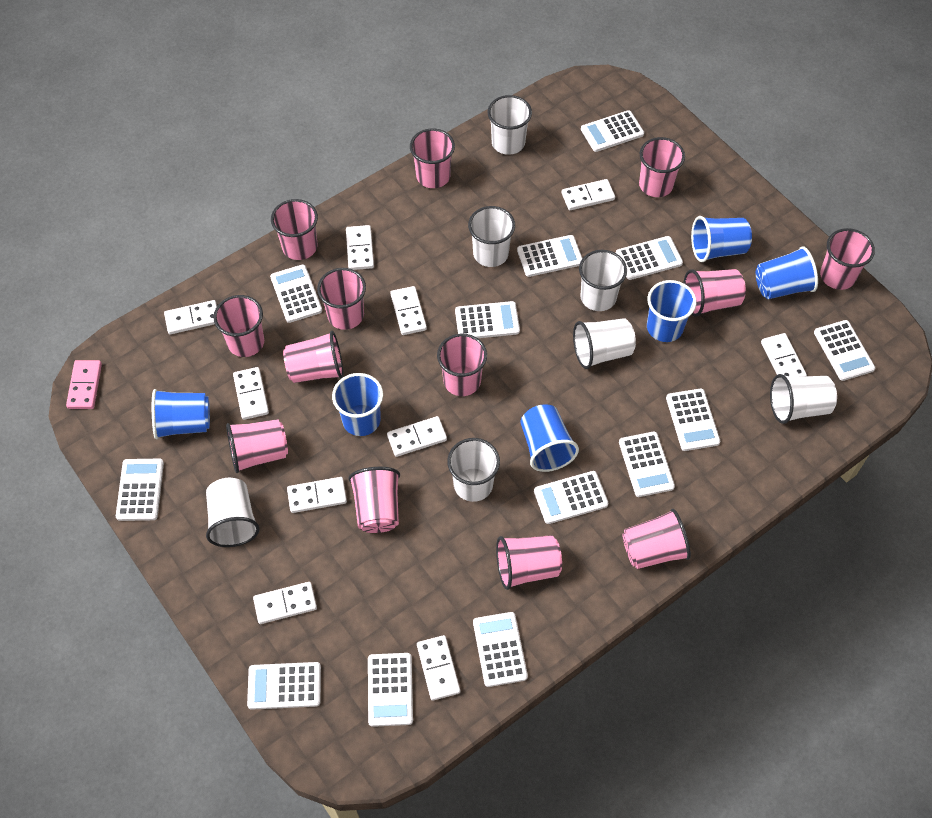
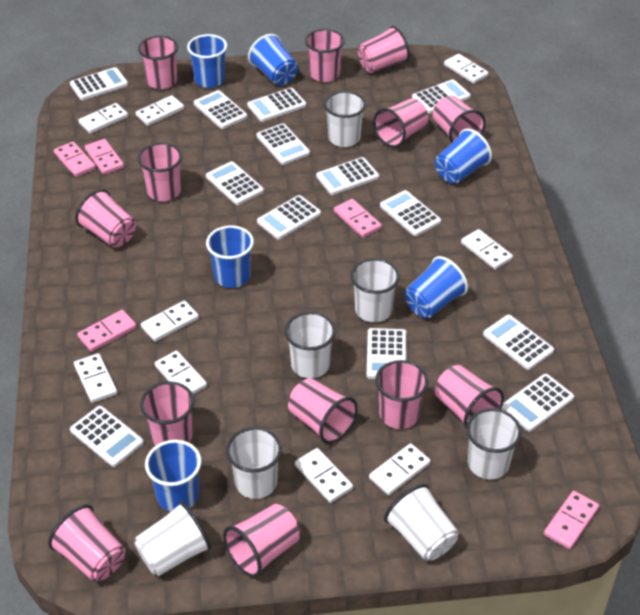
pink domino: 1 -> 5
white domino: 10 -> 9

